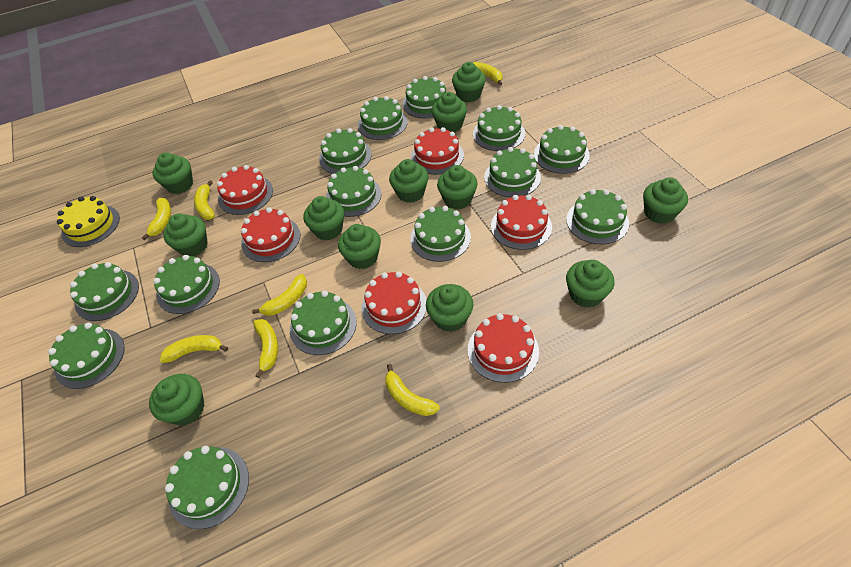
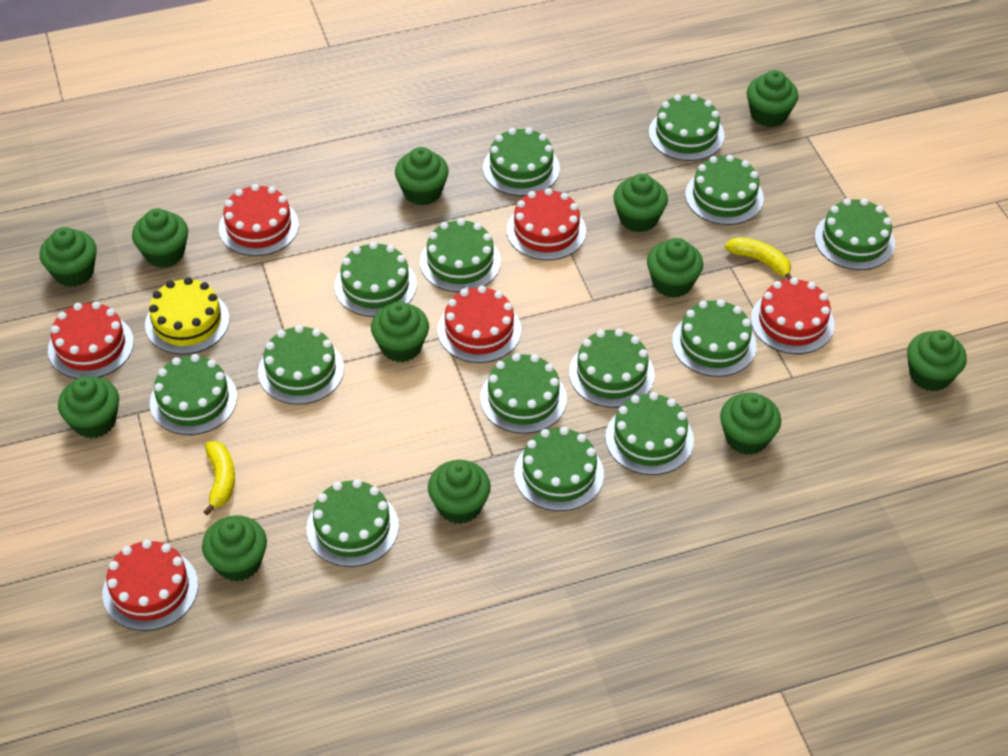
yellow banana: 7 -> 2

